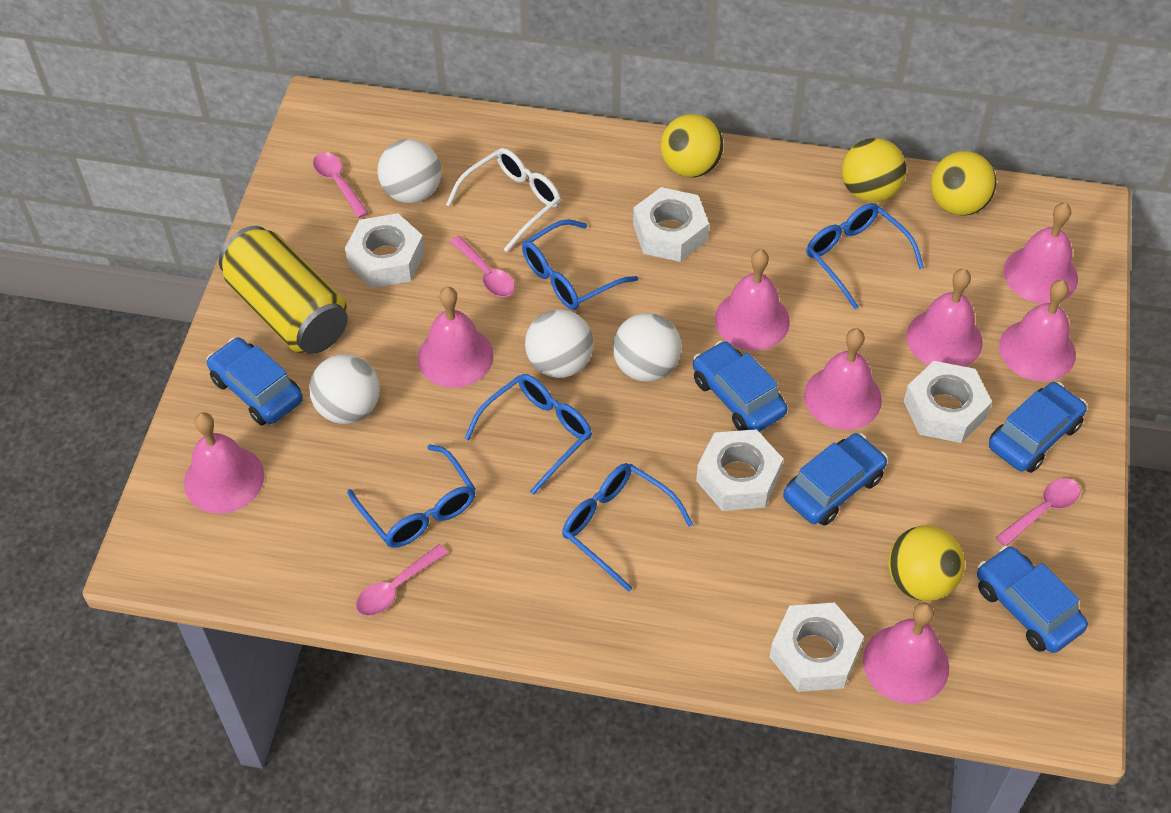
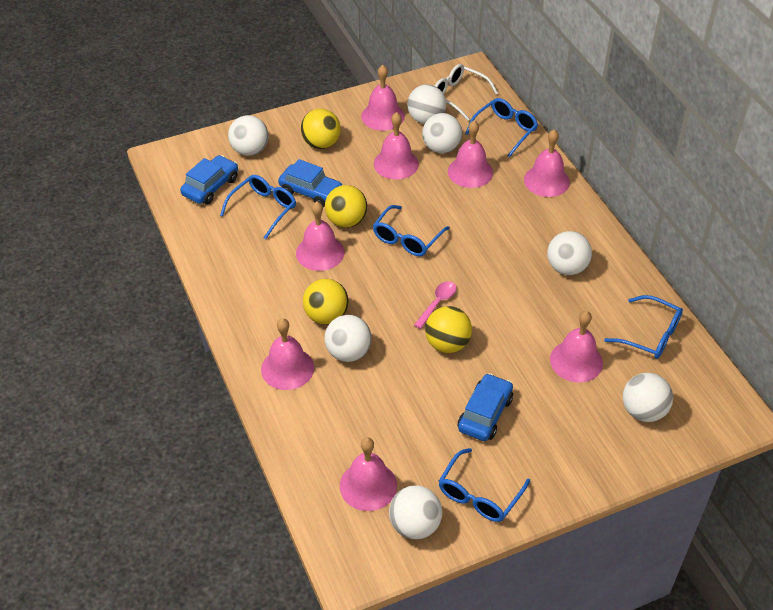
blue car: 5 -> 3
pink spoon: 4 -> 1
white ball: 4 -> 7
white nut: 5 -> 0
yellow can: 1 -> 0

